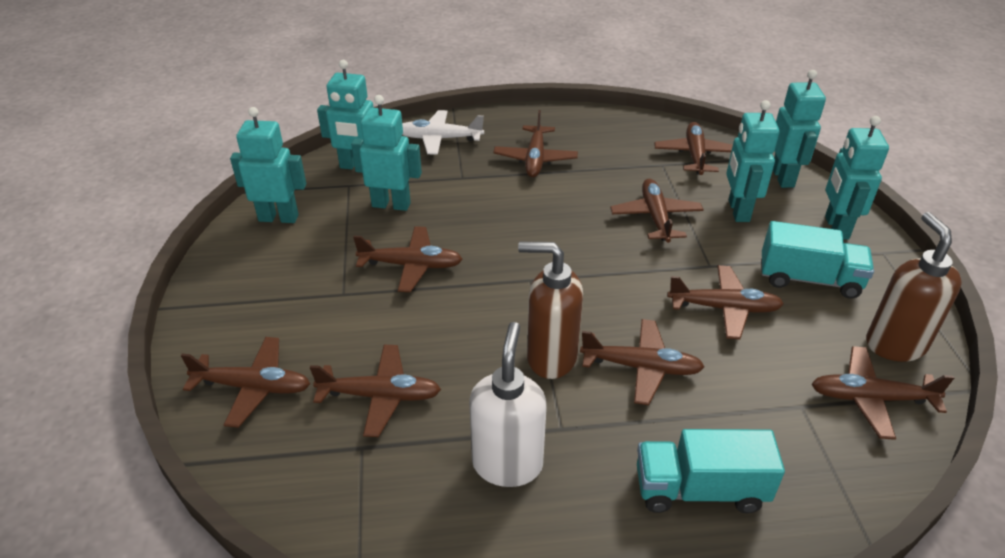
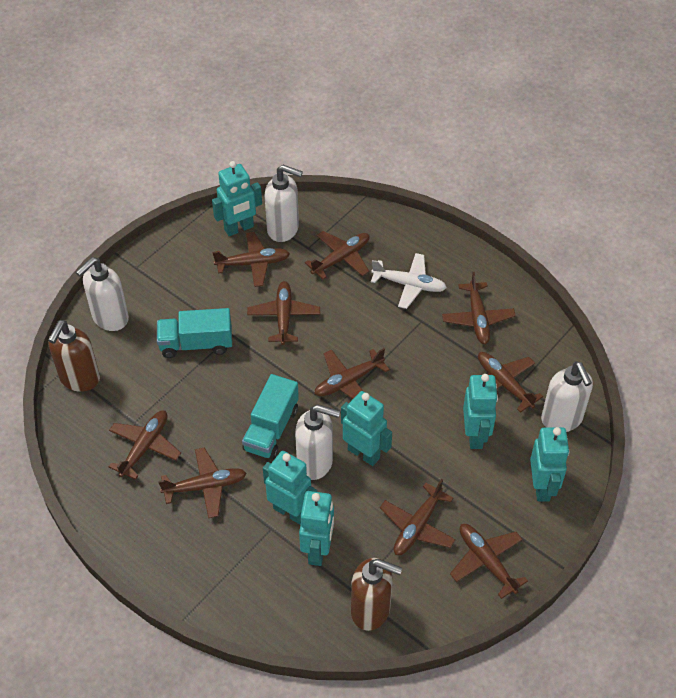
brown plane: 9 -> 10
white soap dispenser: 1 -> 4

